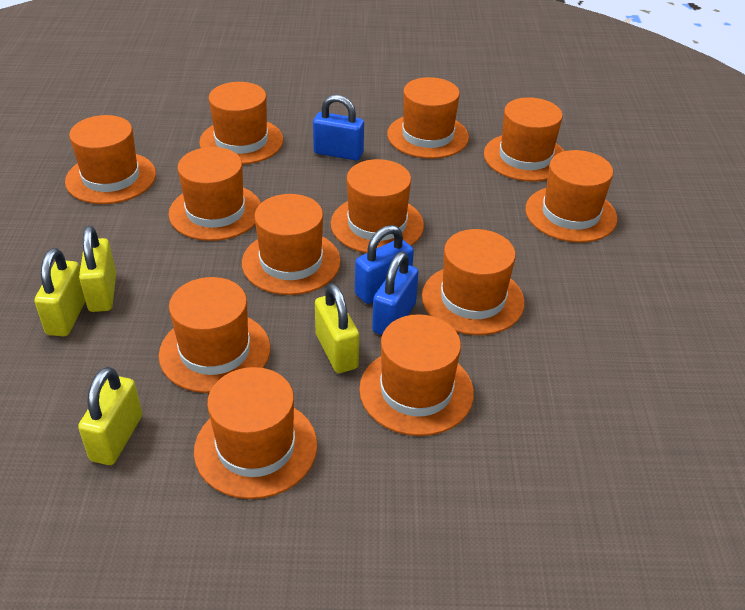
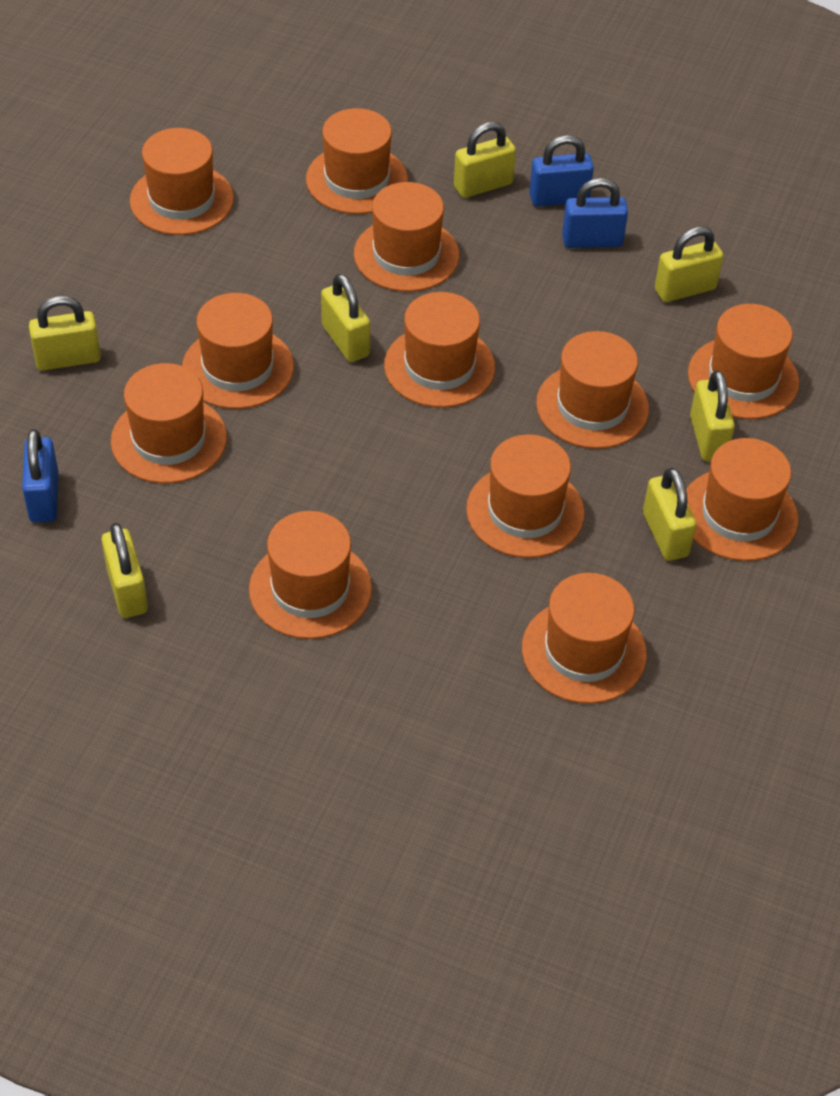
yellow padlock: 4 -> 7

